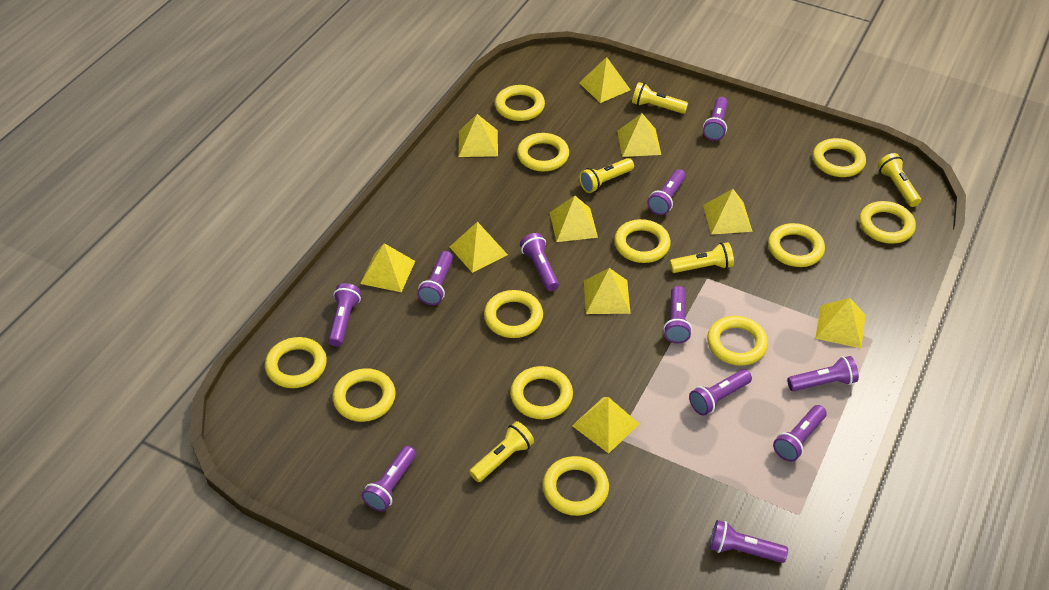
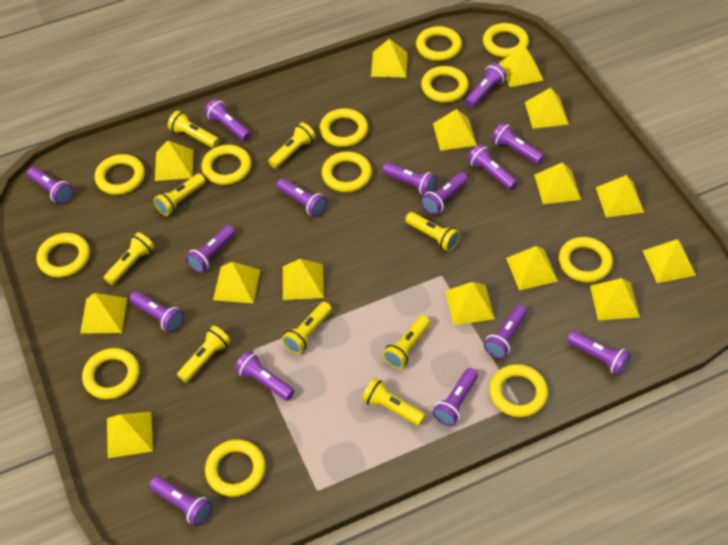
purple flashlight: 11 -> 15
yellow flashlight: 5 -> 9
yellow pyramid: 10 -> 15

